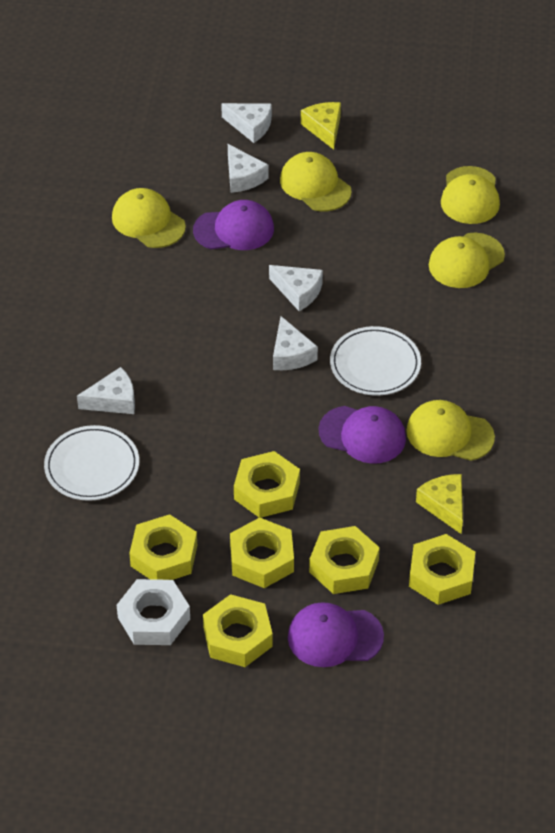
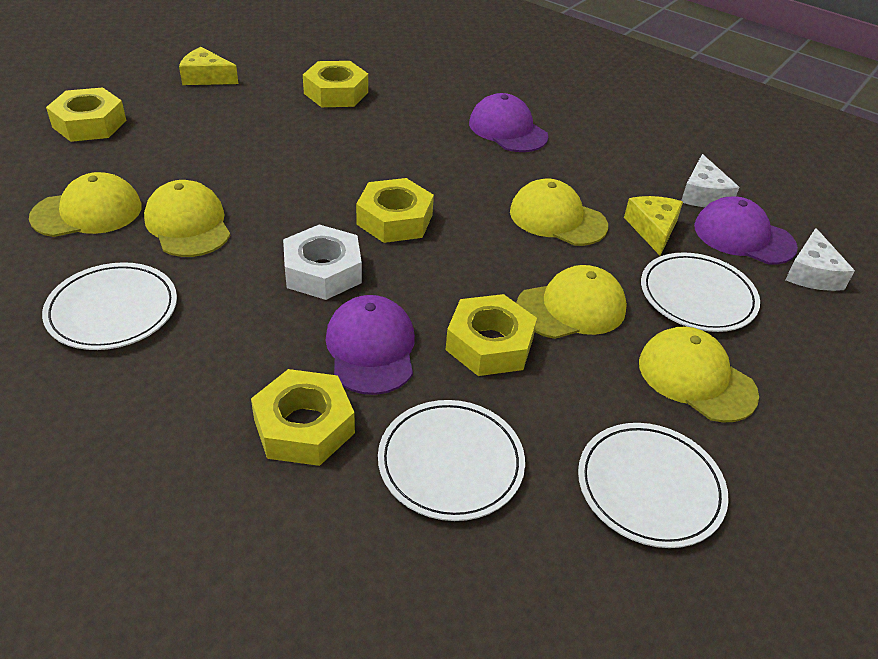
white cheese: 5 -> 2
white plate: 2 -> 4
yellow nut: 6 -> 5

